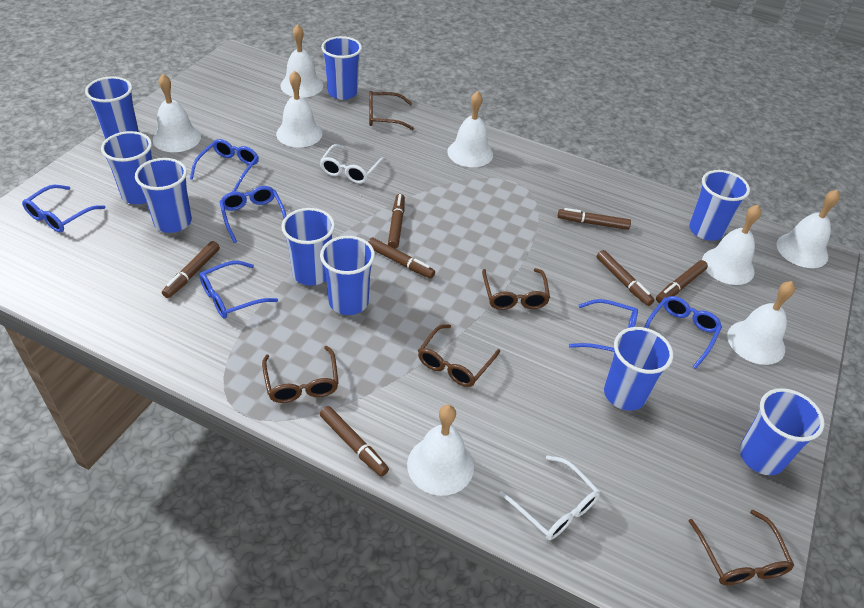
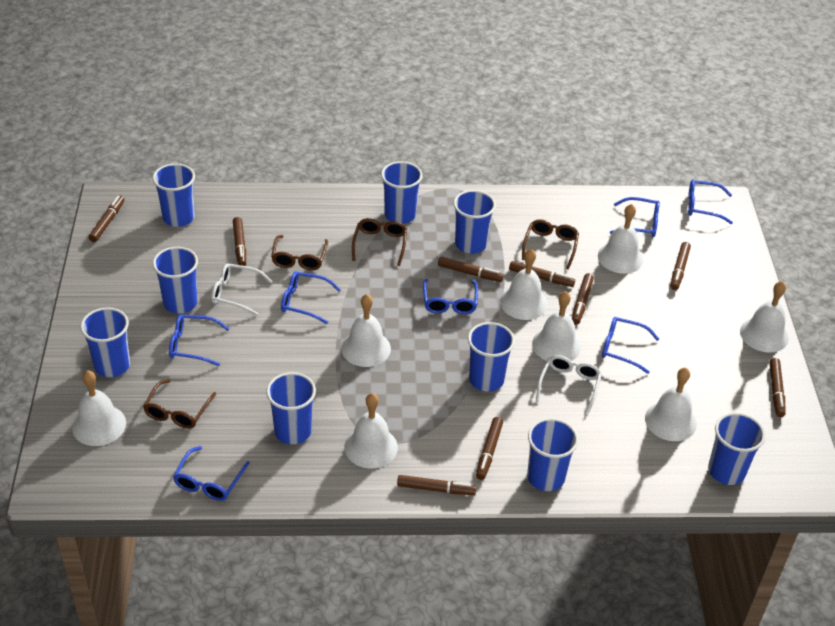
blue glasses: 6 -> 7
brown glasses: 5 -> 4
brown marker: 7 -> 9

